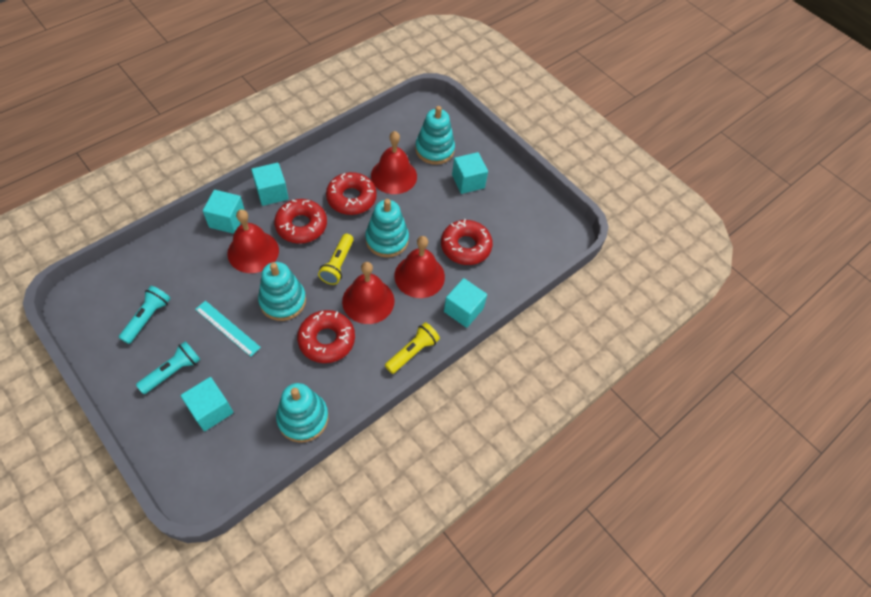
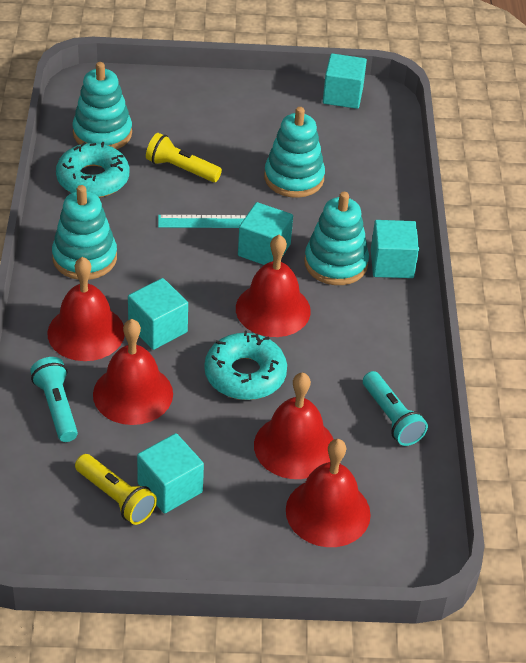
red bell: 4 -> 5
red donut: 4 -> 0
turquoise donut: 0 -> 2

